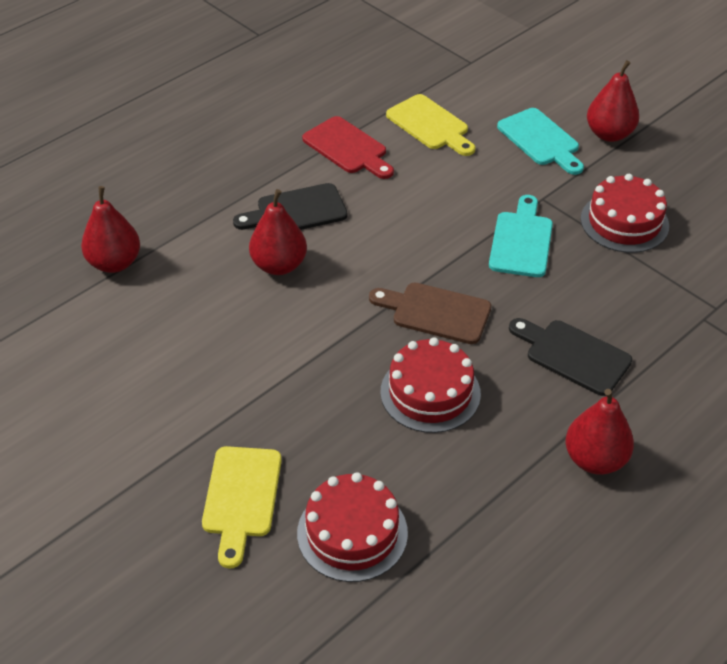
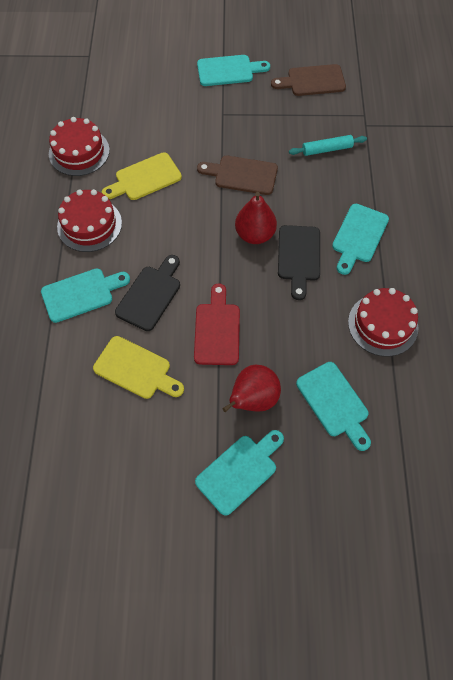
brown cutting board: 1 -> 2
red pear: 4 -> 2
turquoise cutting board: 2 -> 5
turquoise rolling pin: 0 -> 1

